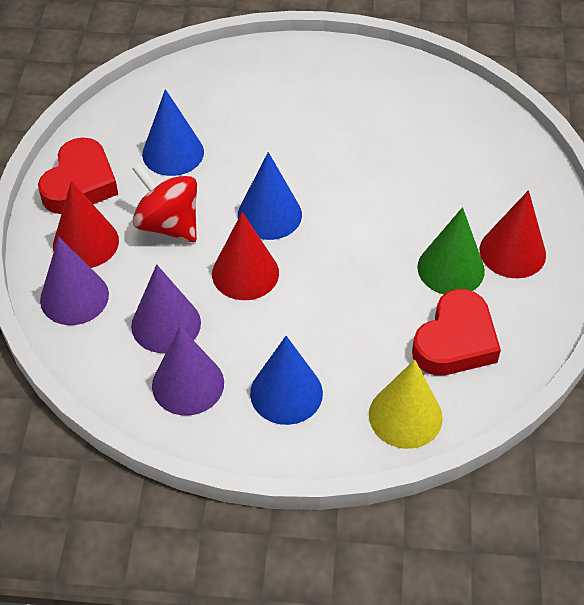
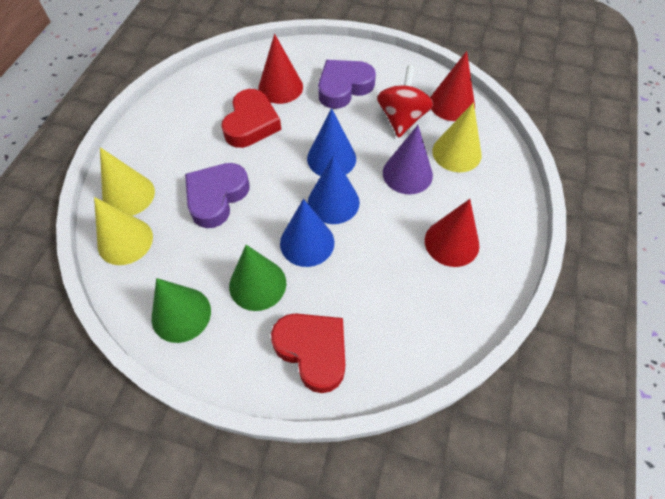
green cone: 1 -> 2
purple cone: 3 -> 1
purple heart: 0 -> 2
yellow cone: 1 -> 3

